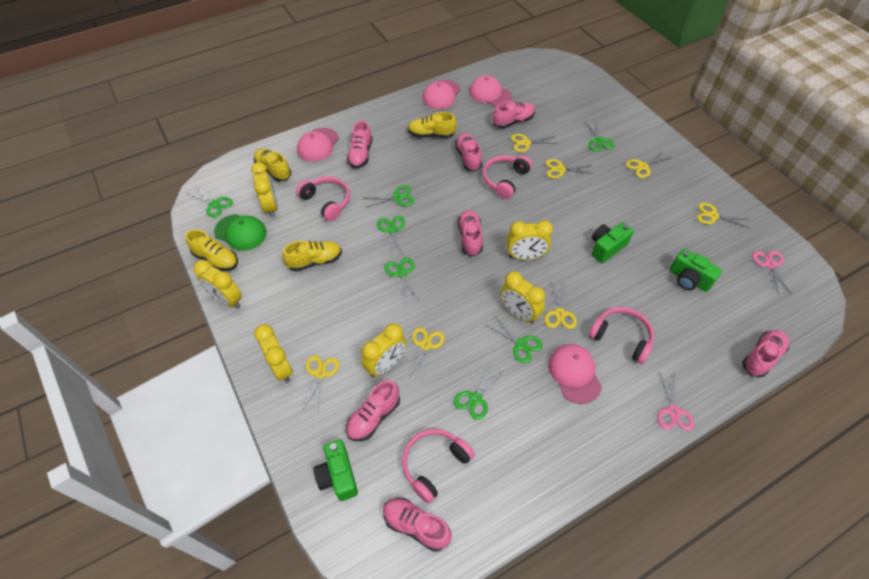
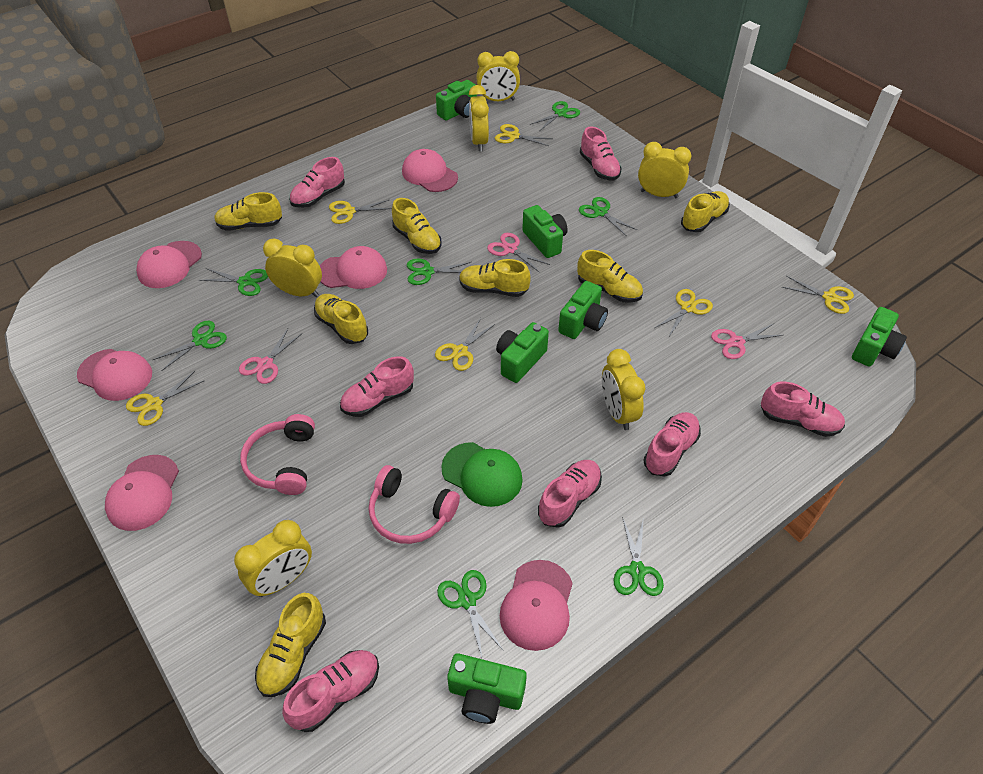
green camera: 3 -> 6
pink cap: 4 -> 6
pink headphones: 4 -> 2
pink scissors: 2 -> 3
yellow scissors: 7 -> 6
yellow shoe: 4 -> 7

